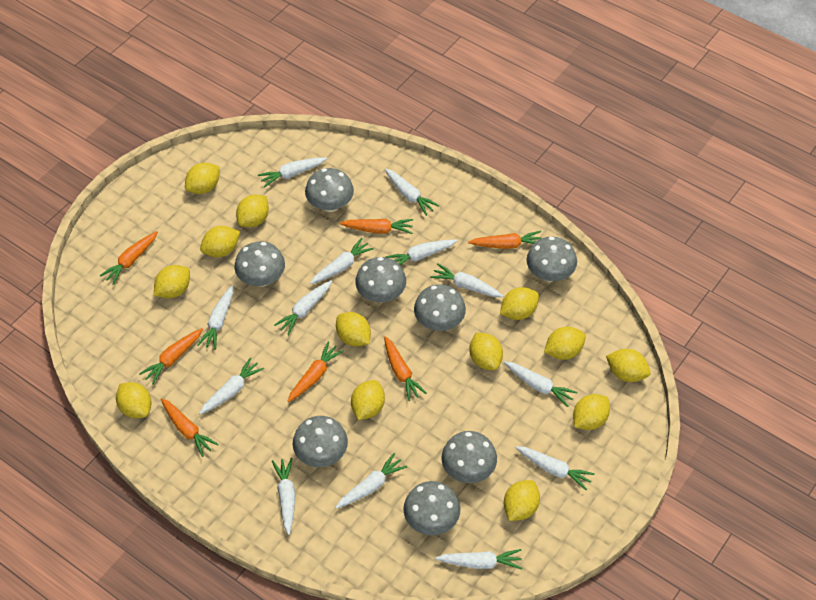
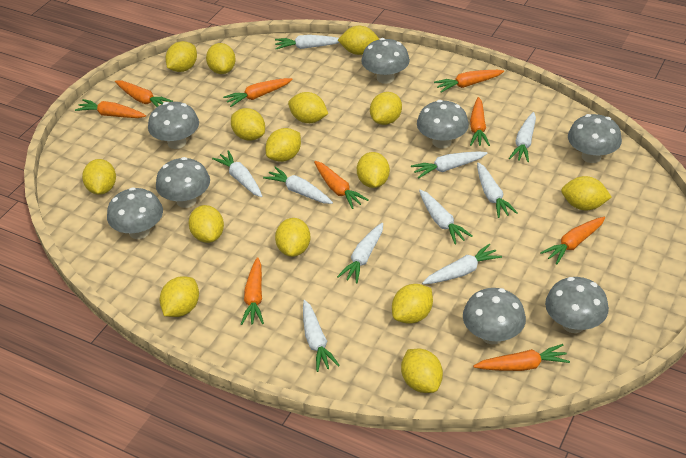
orange carrot: 7 -> 9
white carrot: 13 -> 10
yellow lemon: 13 -> 15

